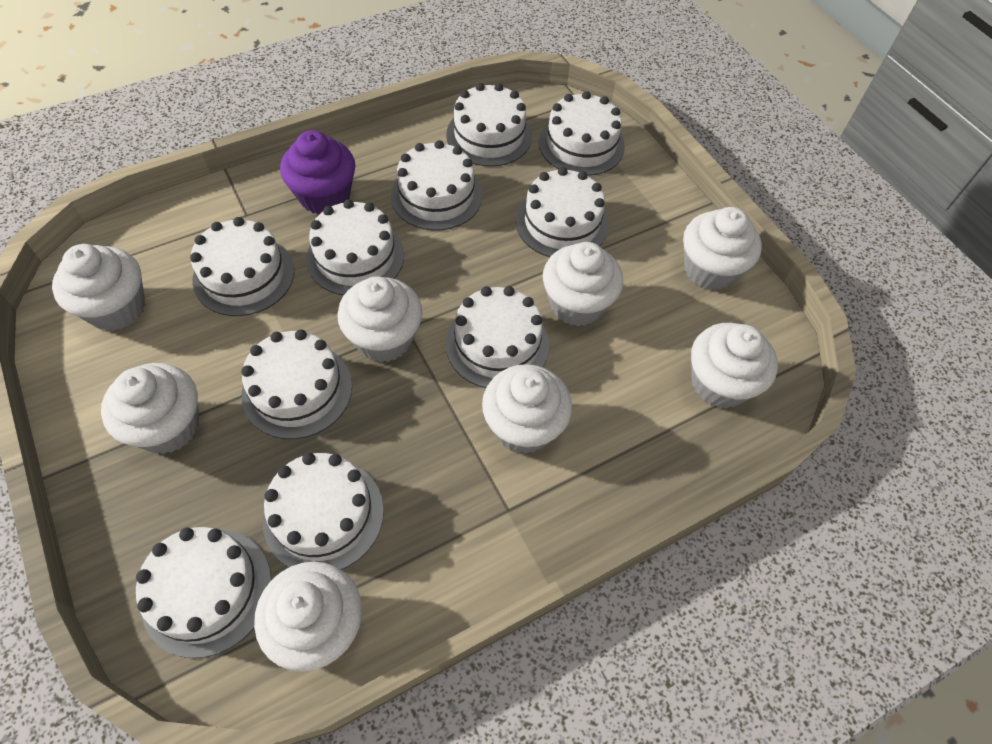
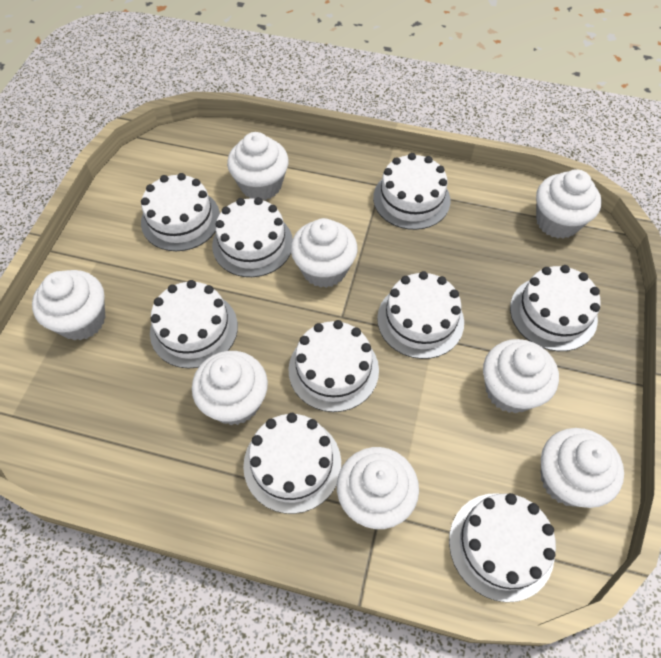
purple cupcake: 1 -> 0
white cake: 10 -> 9

